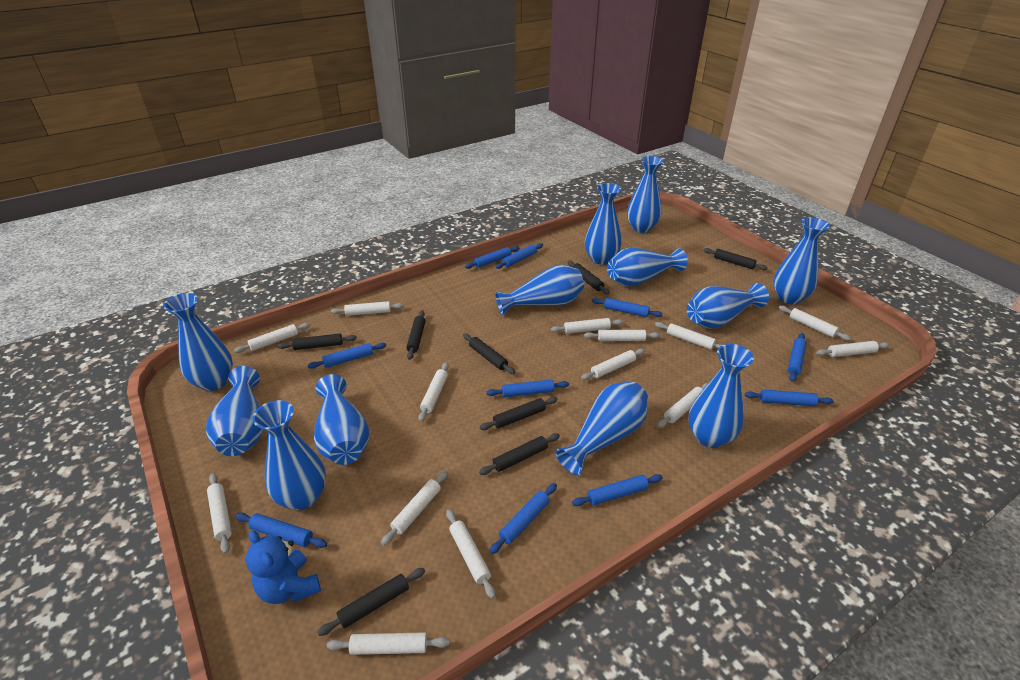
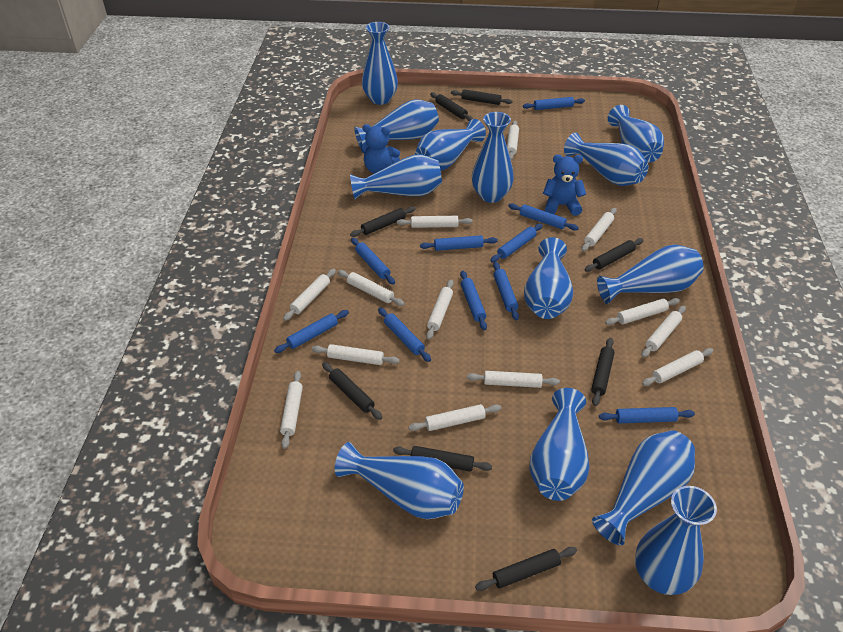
blue teddy bear: 1 -> 2
blue vase: 12 -> 13
white rolling pin: 14 -> 13

